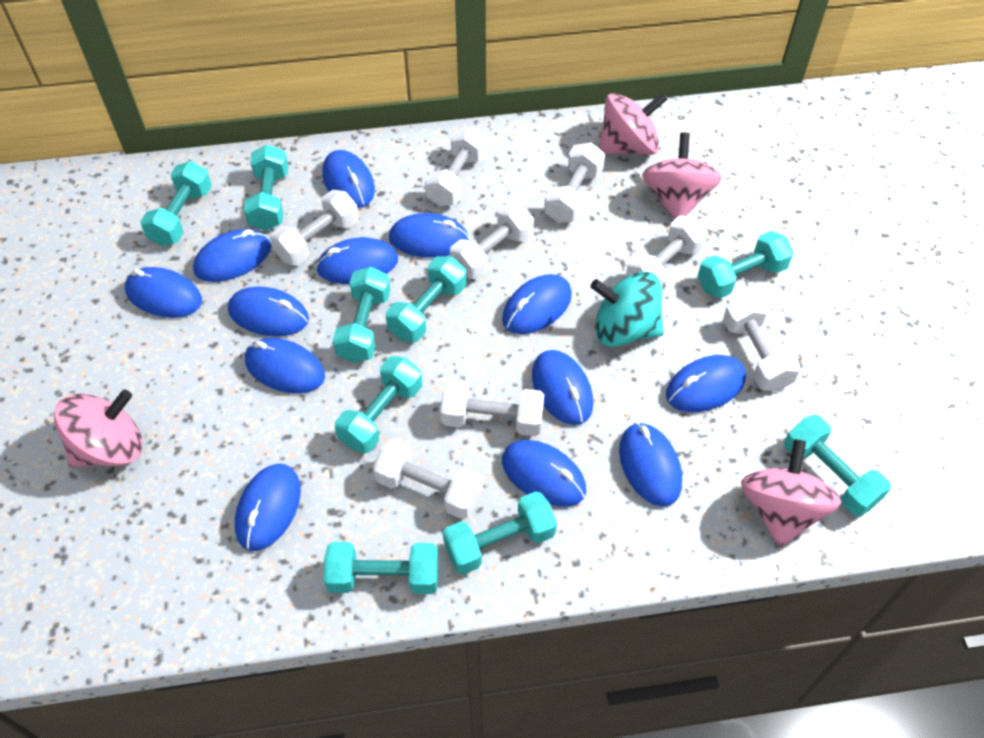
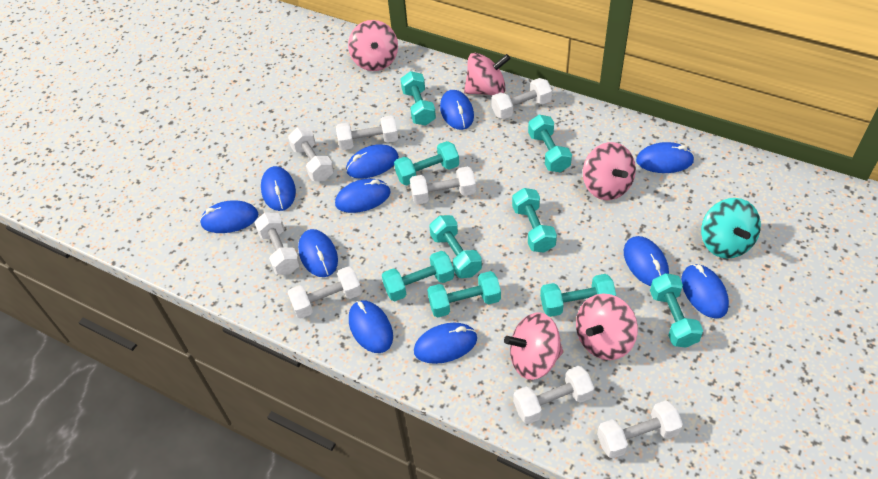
blue mouse: 13 -> 11
pink spinning top: 4 -> 5

